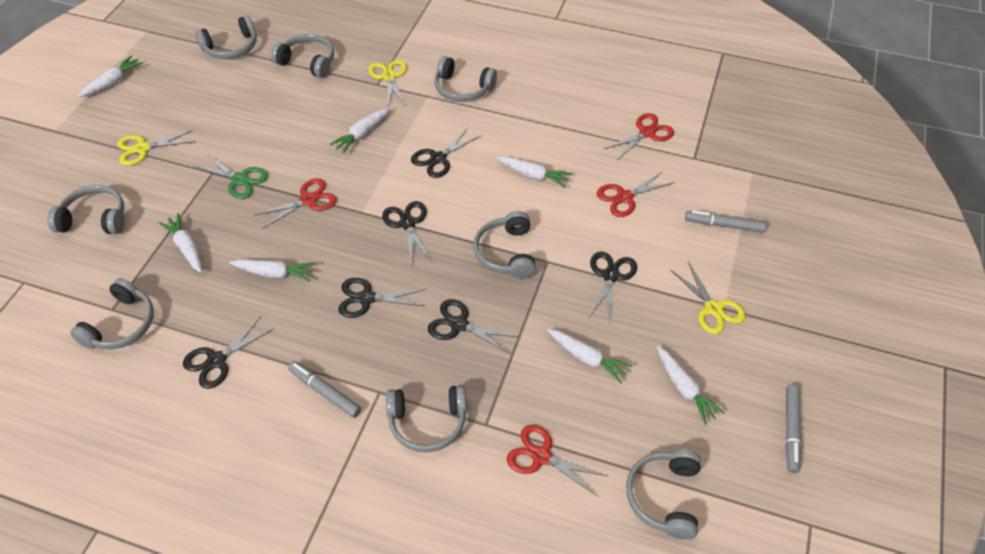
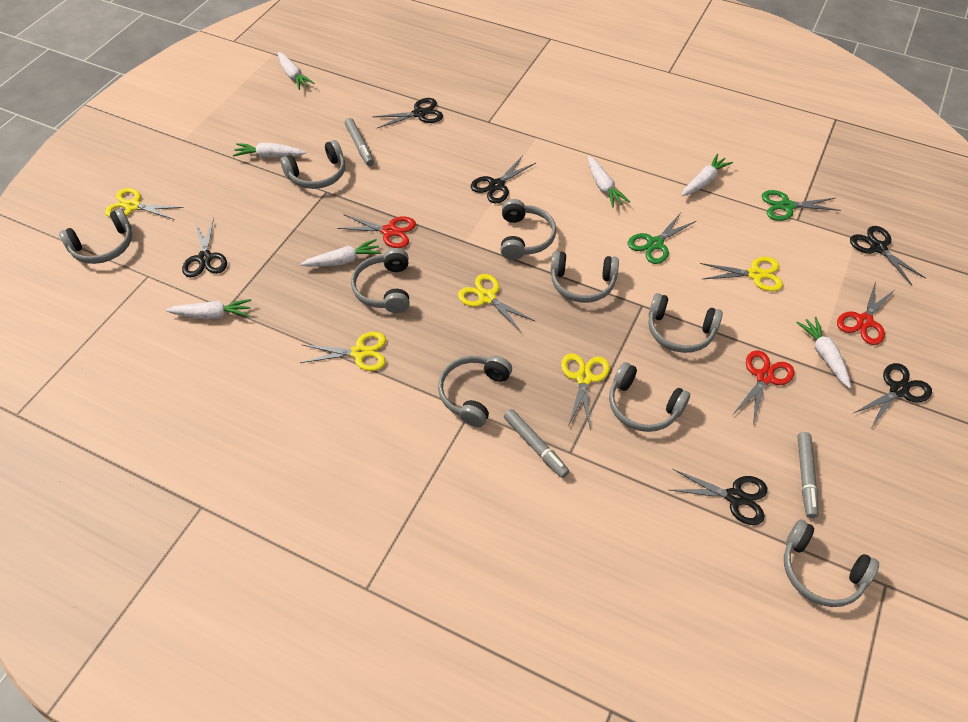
green scissors: 1 -> 2
grey headphones: 8 -> 9
red scissors: 4 -> 3
yellow scissors: 3 -> 5

